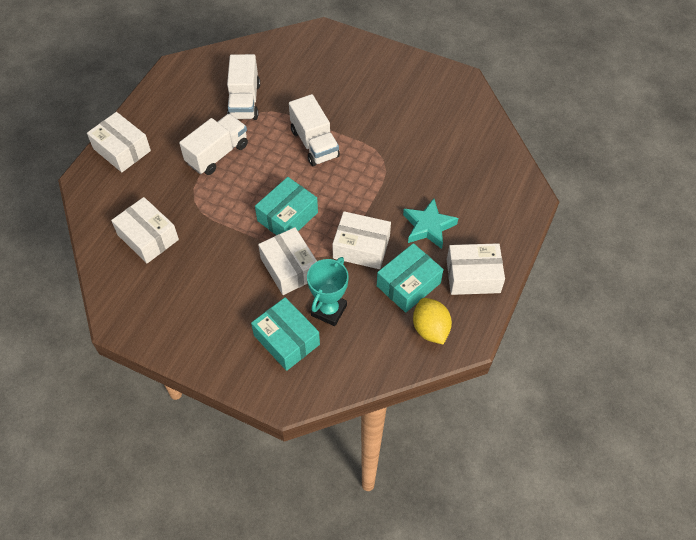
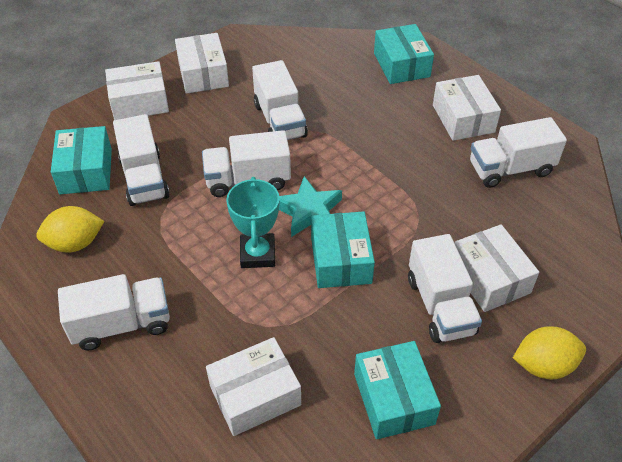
turquoise box: 3 -> 4
white truck: 3 -> 6
yellow lemon: 1 -> 2

